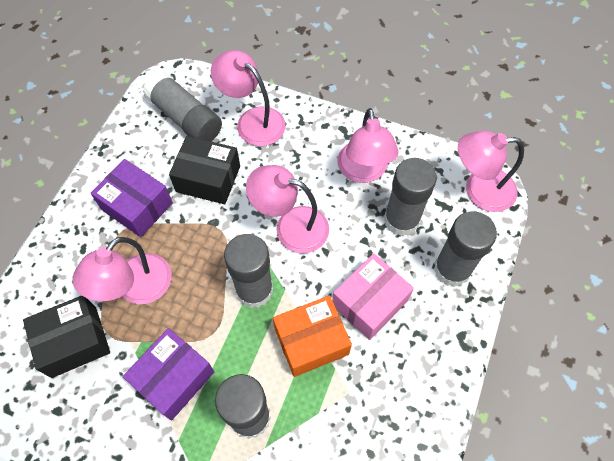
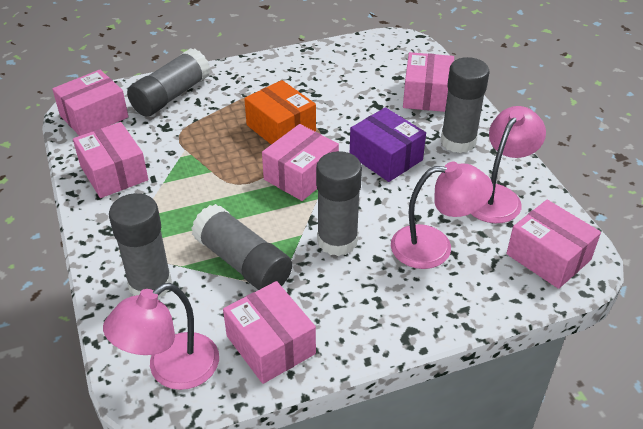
black box: 2 -> 0
pink box: 1 -> 6
pink lamp: 5 -> 3
purple box: 2 -> 1

